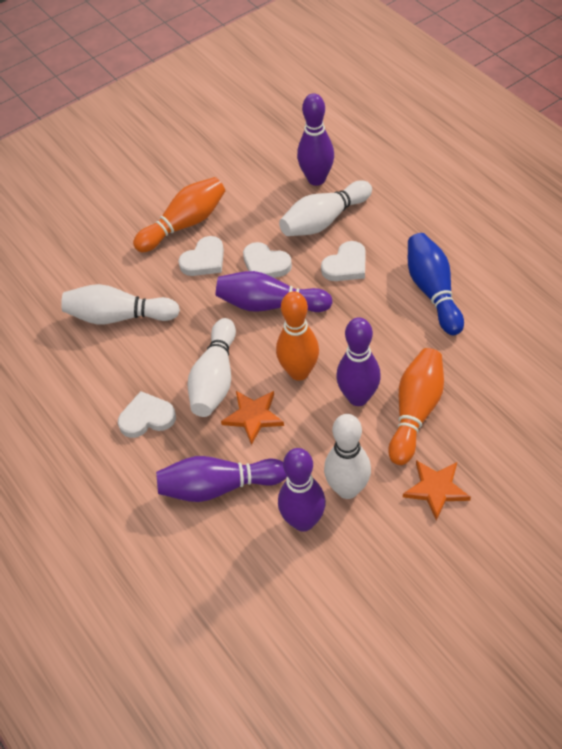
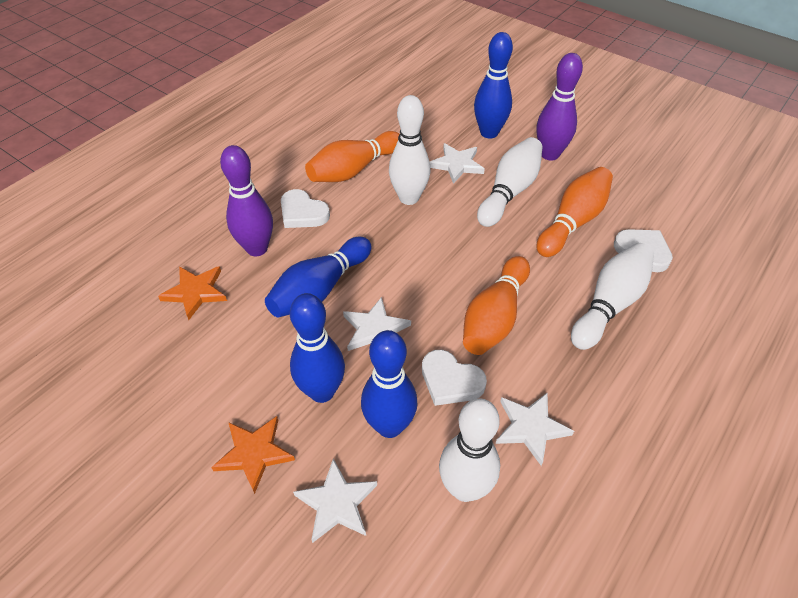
blue bowling pin: 1 -> 4
purple bowling pin: 5 -> 2
white heart: 4 -> 3
white star: 0 -> 4

